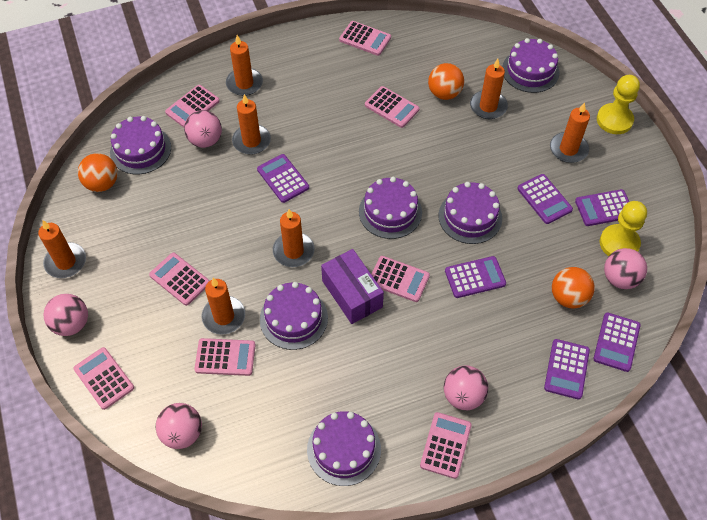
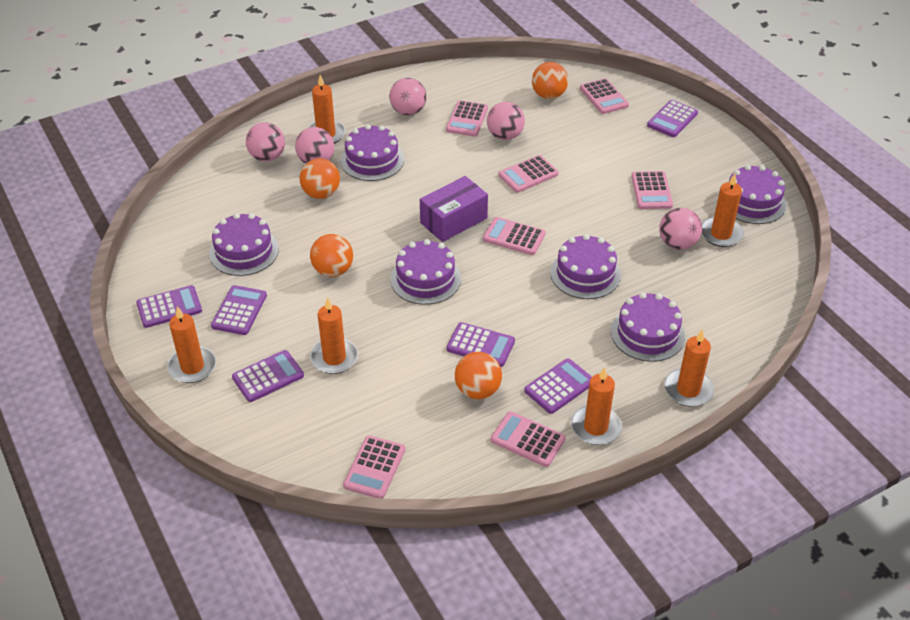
orange ball: 3 -> 4
orange candle: 7 -> 6
pink calculator: 8 -> 7
yellow pawn: 2 -> 0

